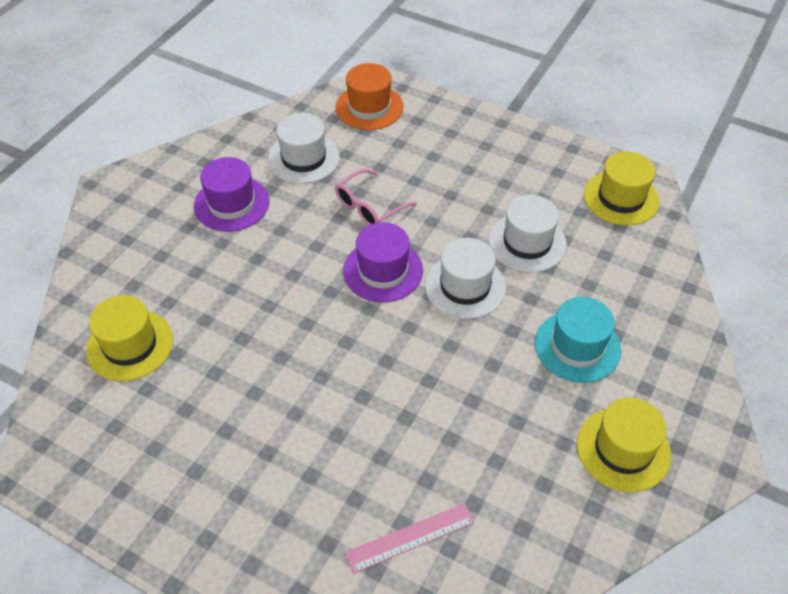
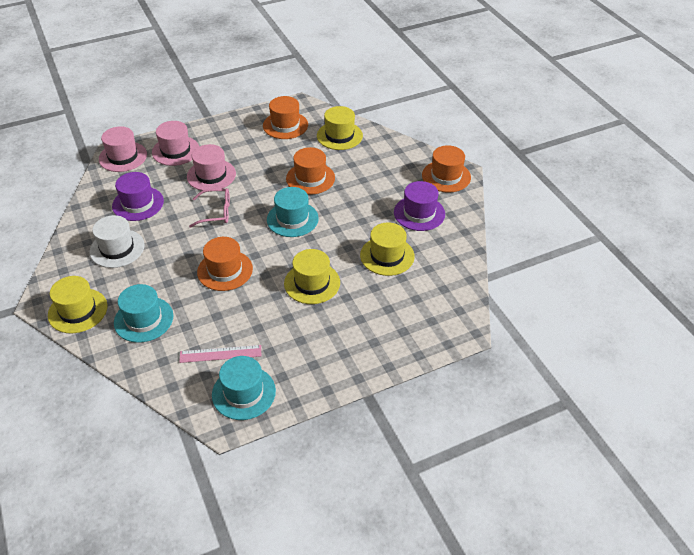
orange hat: 1 -> 4
pink hat: 0 -> 3
turquoise hat: 1 -> 3
white hat: 3 -> 1
yellow hat: 3 -> 4

